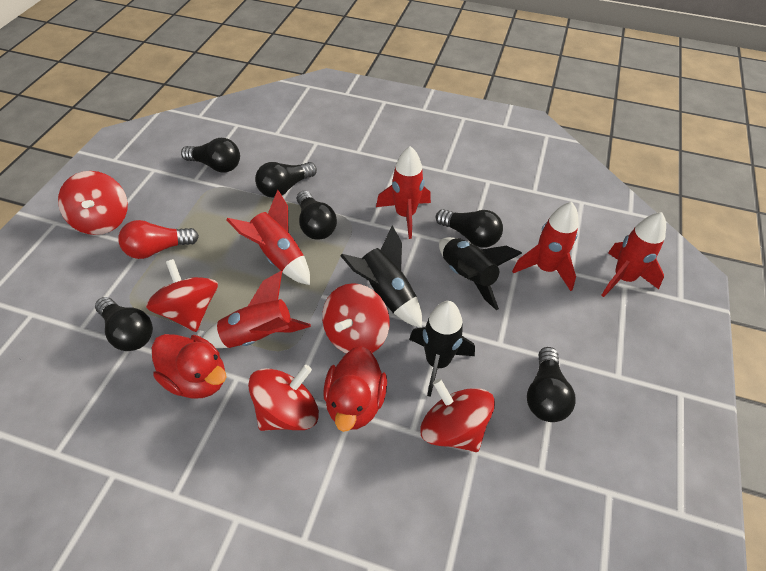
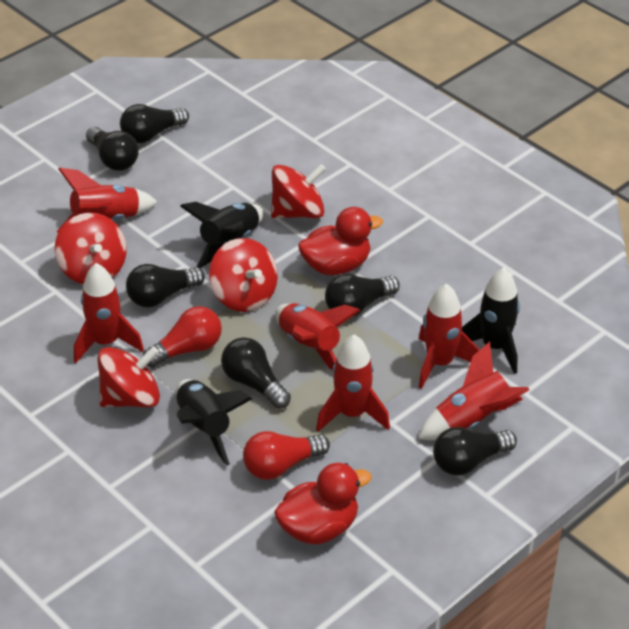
red light bulb: 1 -> 2
red rocket: 5 -> 6
red spinning top: 5 -> 4

